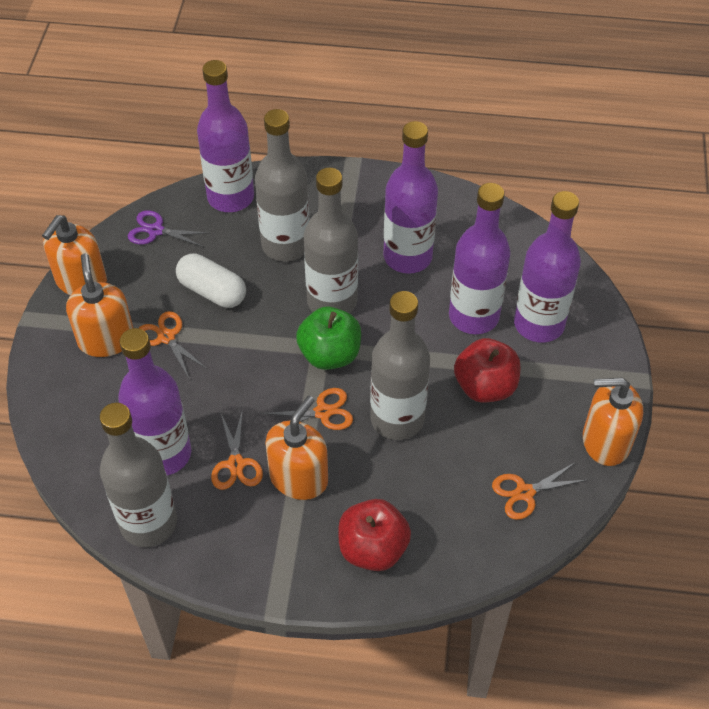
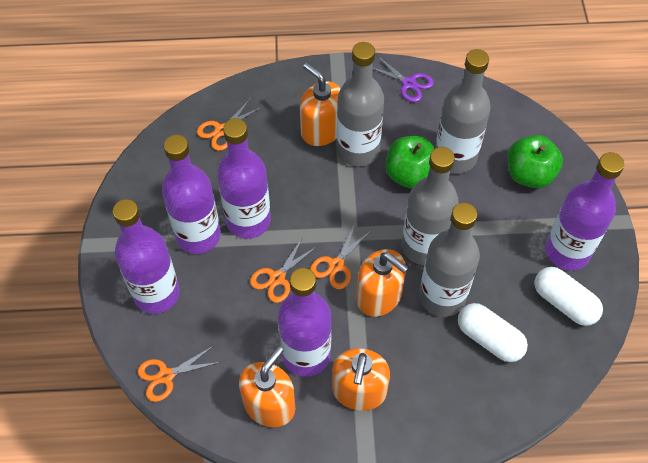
green apple: 1 -> 2
red apple: 2 -> 0
white capsule: 1 -> 2

